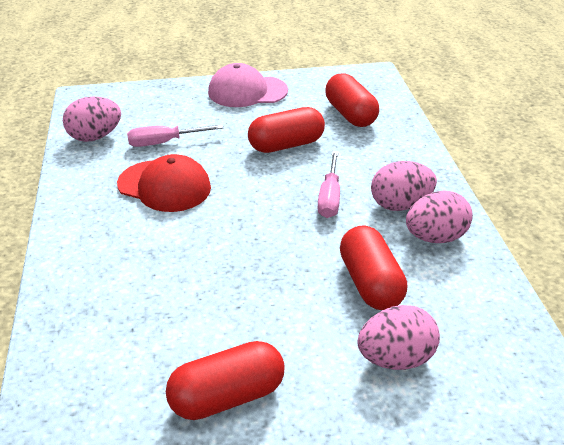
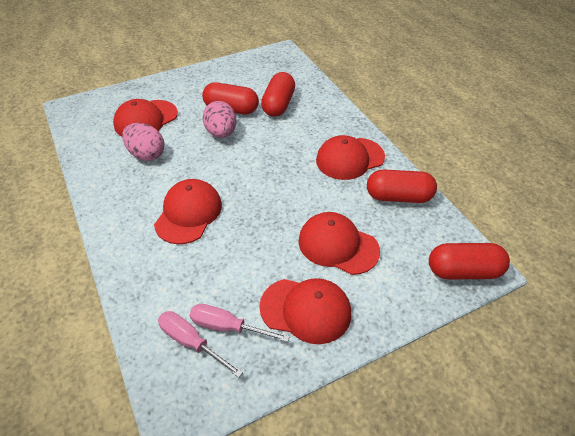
pink cap: 1 -> 0
pink egg: 4 -> 2
red cap: 1 -> 5

